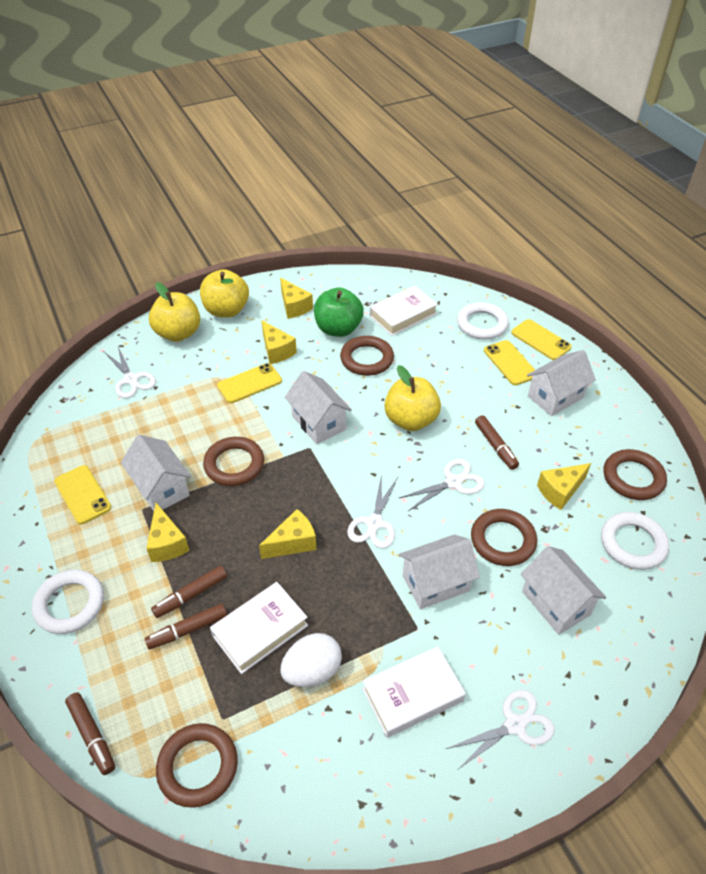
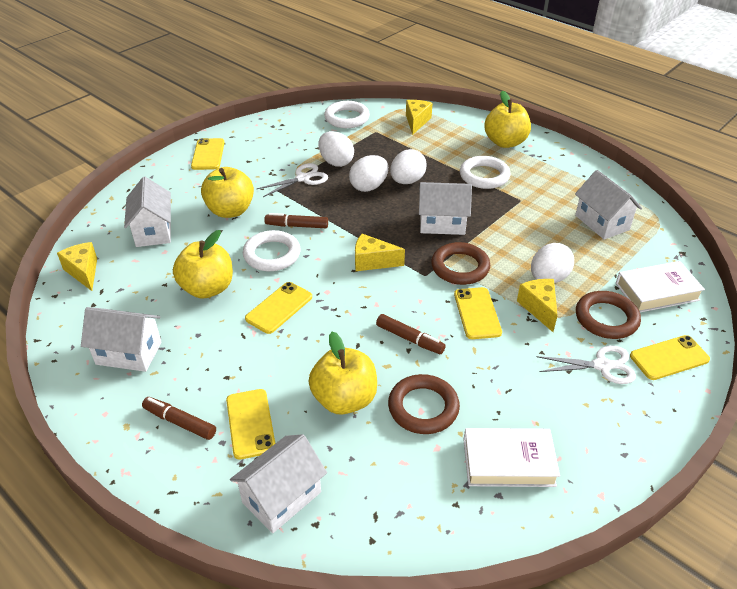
brown marker: 4 -> 3
brown ring: 5 -> 3
green apple: 1 -> 0
white book: 3 -> 2
white egg: 1 -> 4
white scissors: 4 -> 2
yellow apple: 3 -> 4
yellow cheese: 5 -> 4
yellow phone: 4 -> 5

